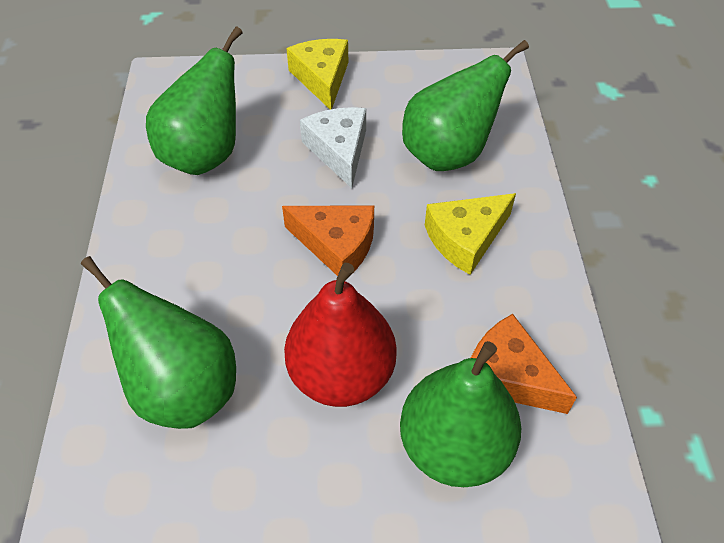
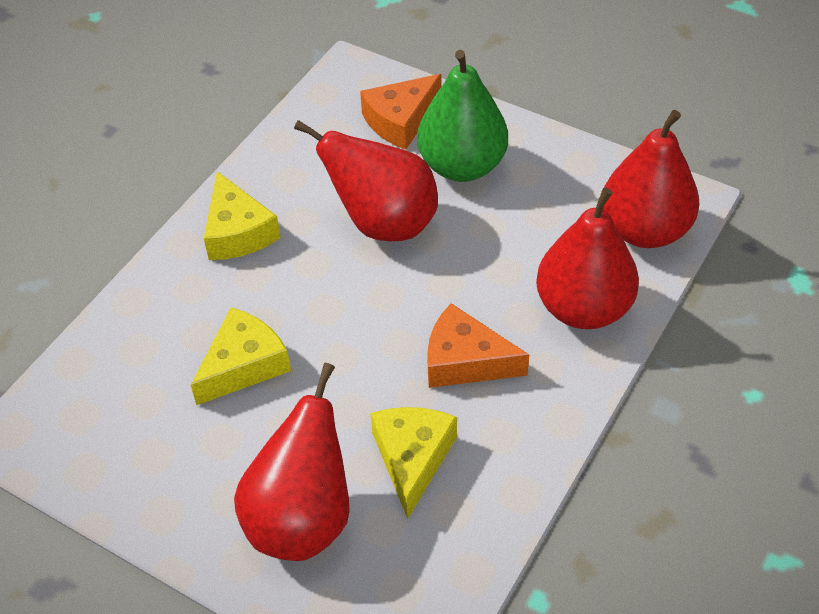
green pear: 4 -> 1
red pear: 1 -> 4
white cheese: 1 -> 0
yellow cheese: 2 -> 3

